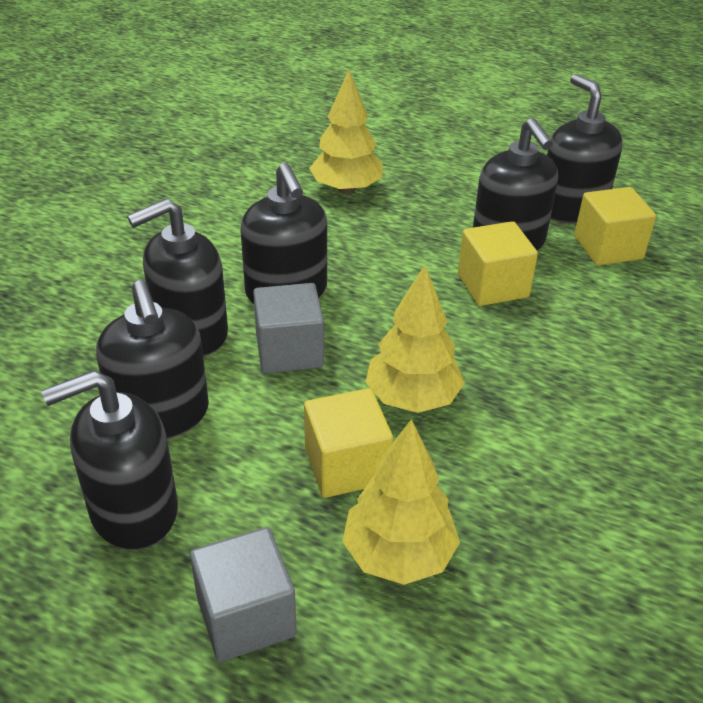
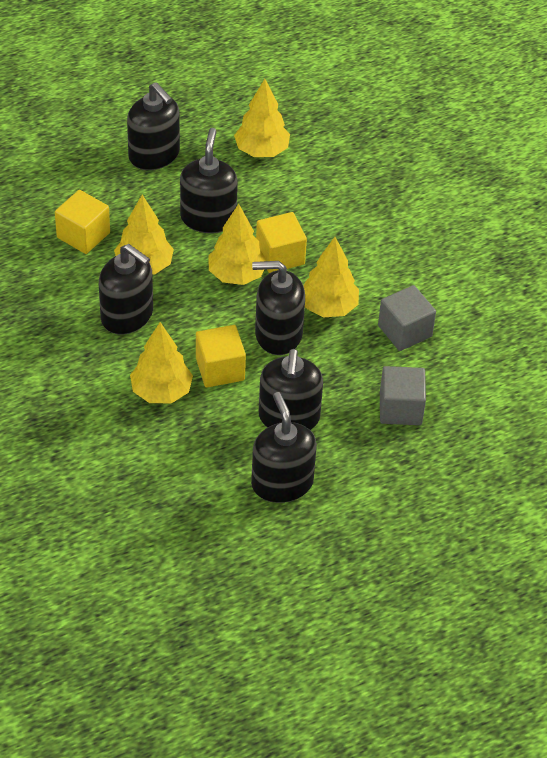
yellow tree: 3 -> 5

